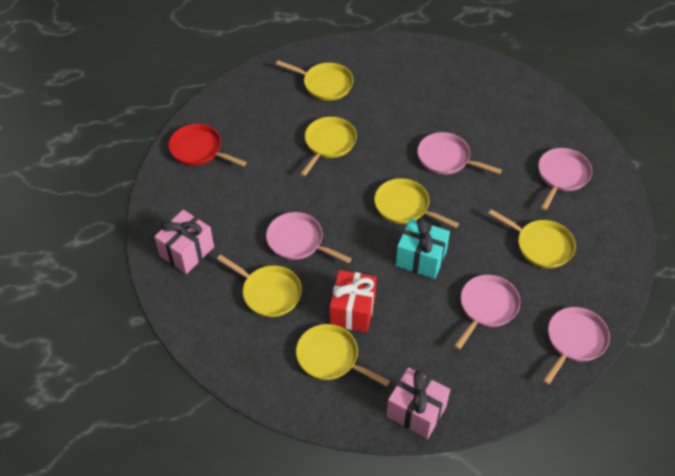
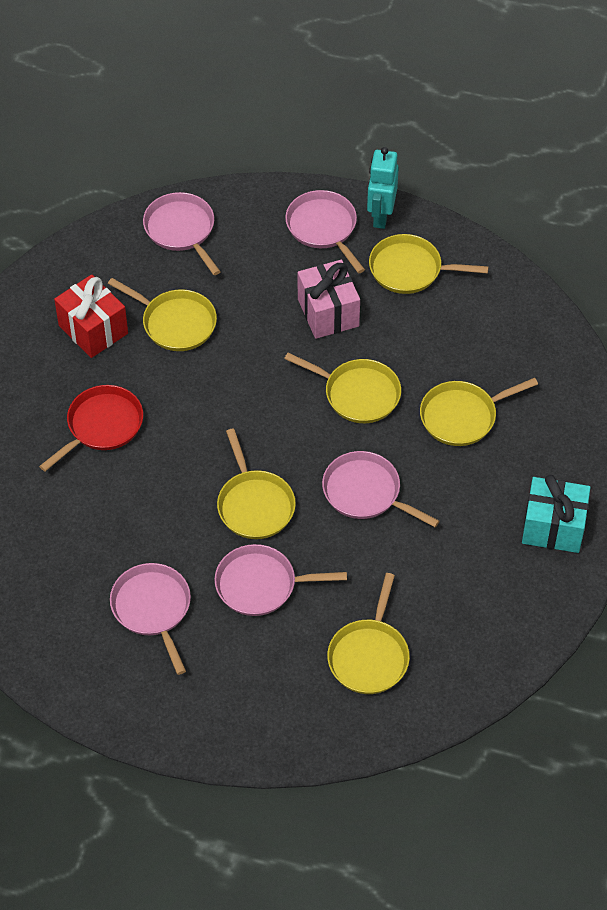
pink gift: 2 -> 1
turquoise robot: 0 -> 1

